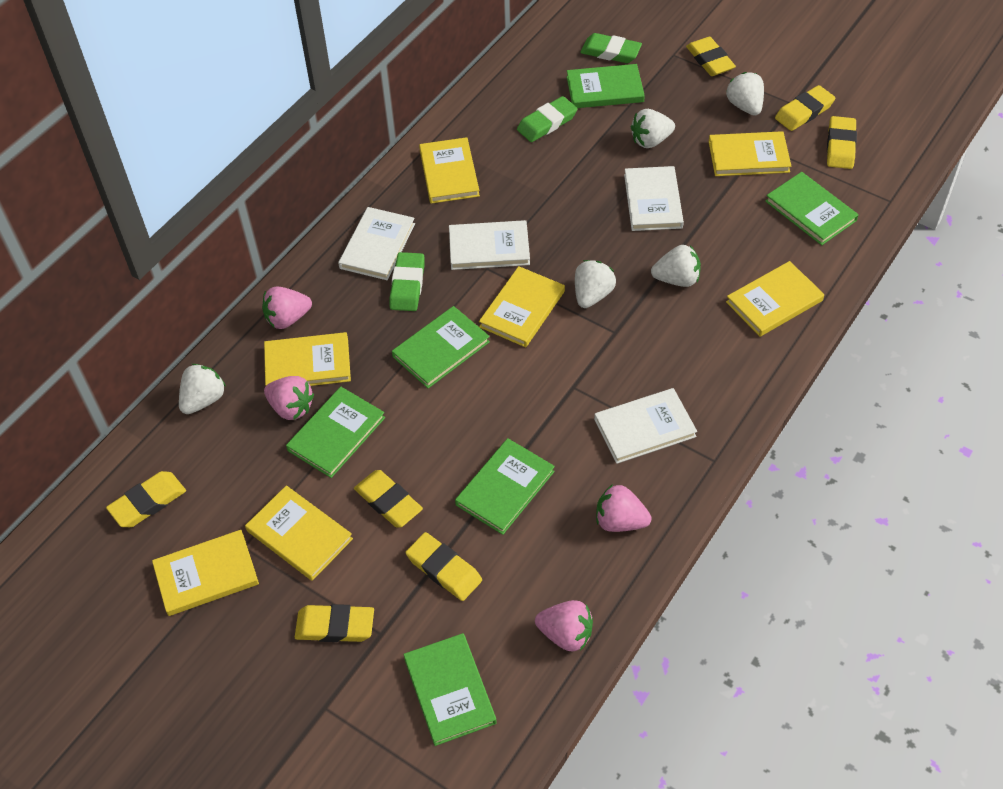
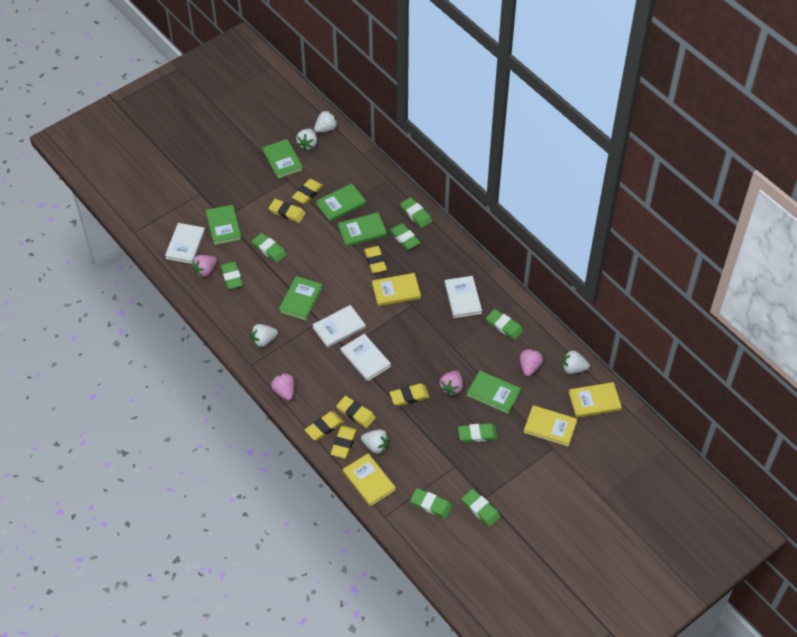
green eraser: 3 -> 8
yellow book: 7 -> 4

